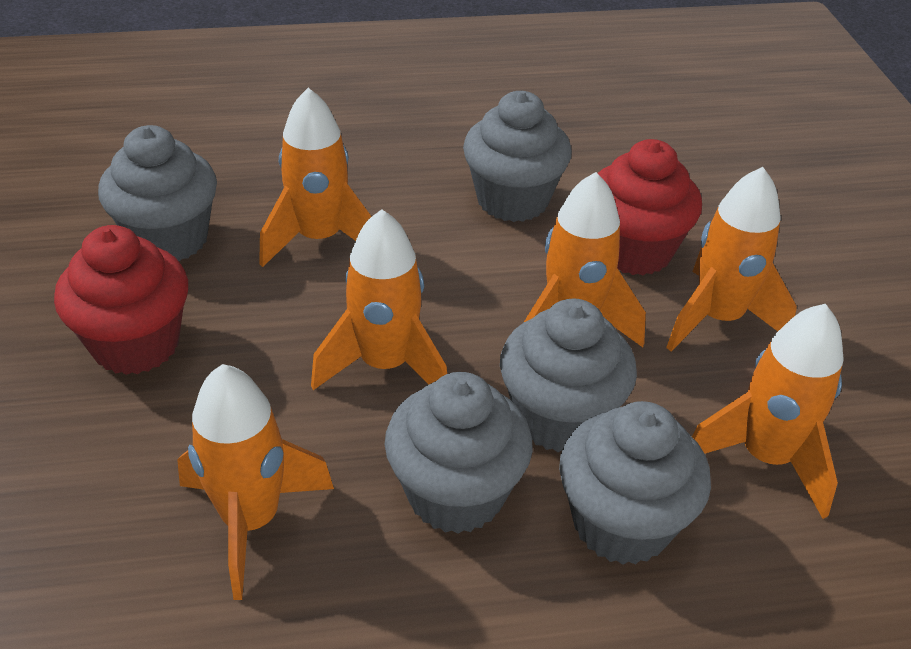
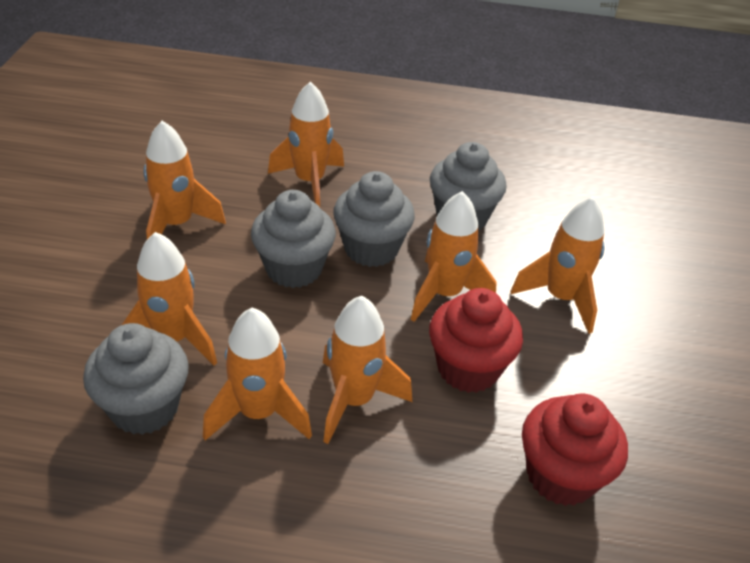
grey cupcake: 5 -> 4
orange rocket: 6 -> 7

